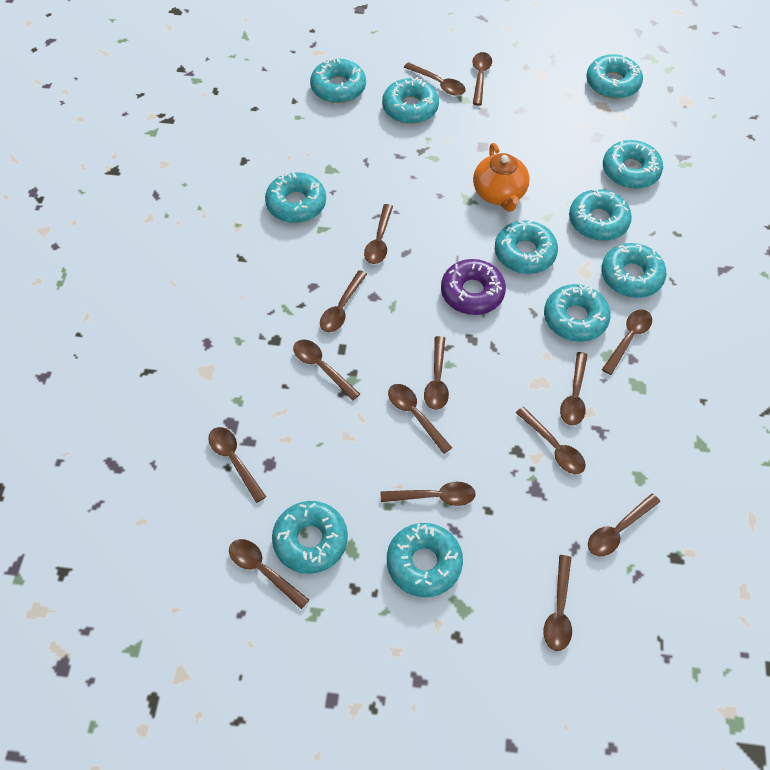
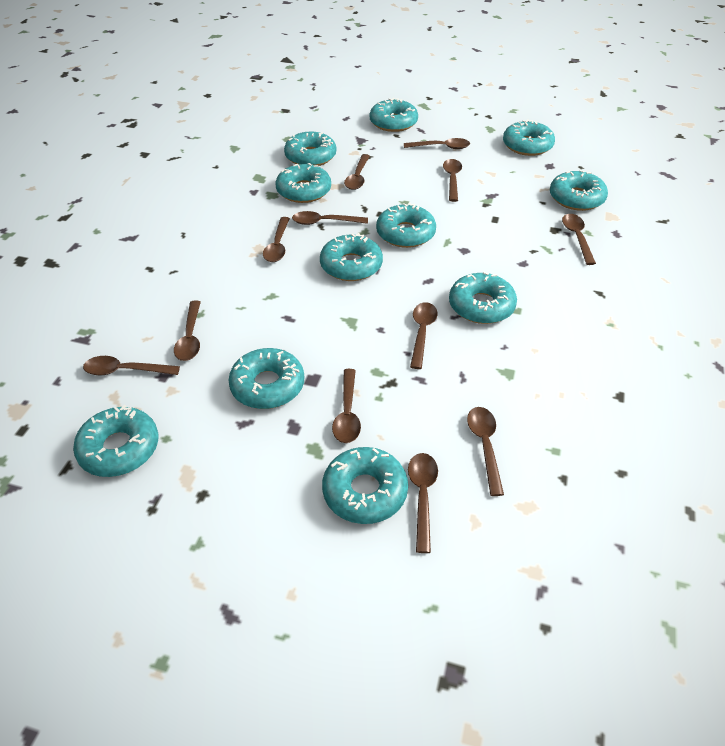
brown spoon: 15 -> 12
orange teapot: 1 -> 0
purple donut: 1 -> 0

